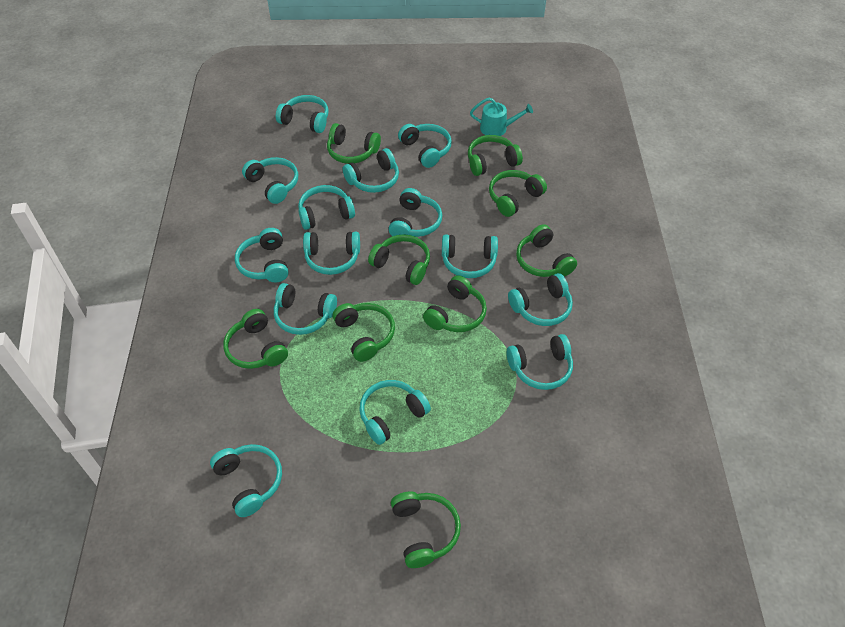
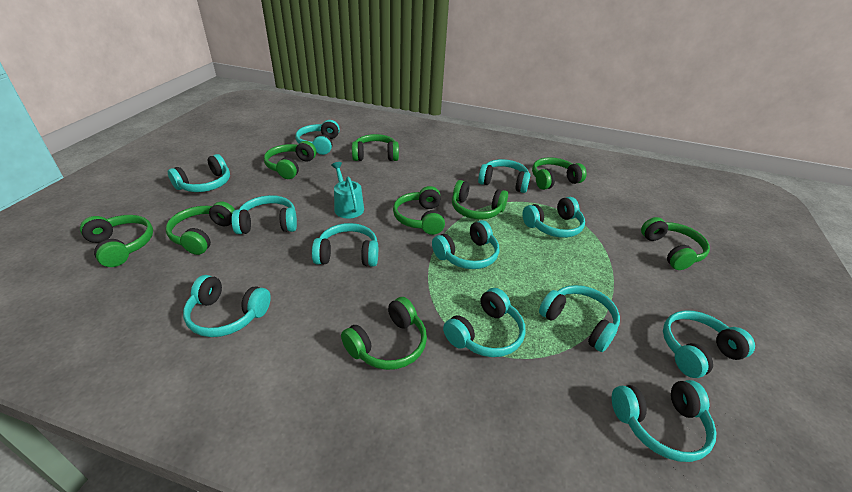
turquoise headphones: 14 -> 12

